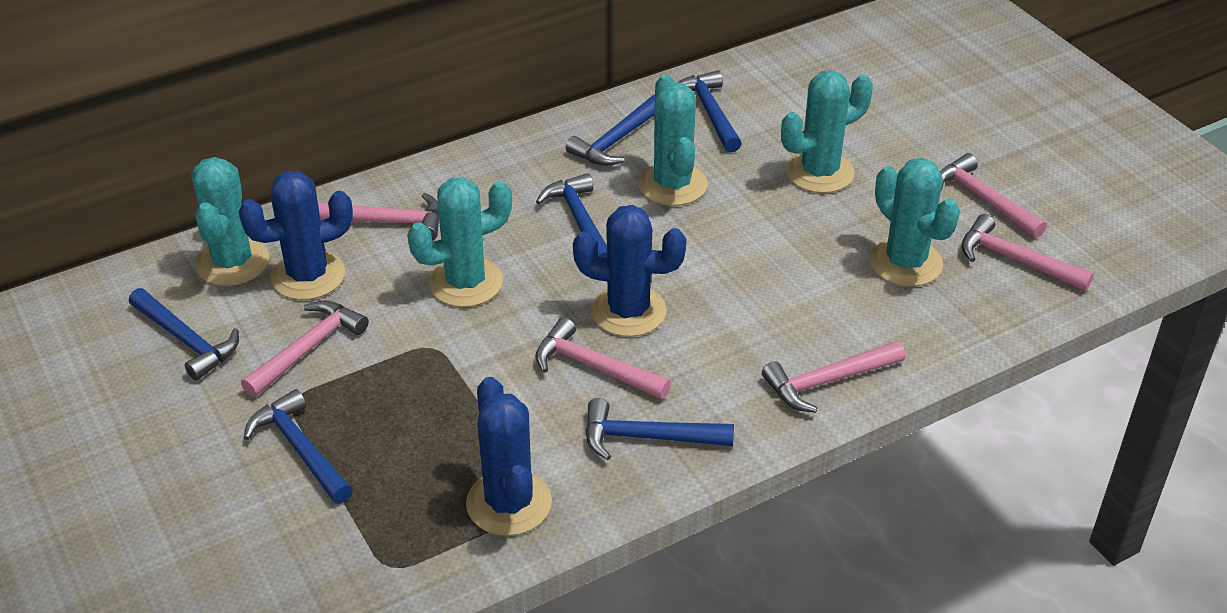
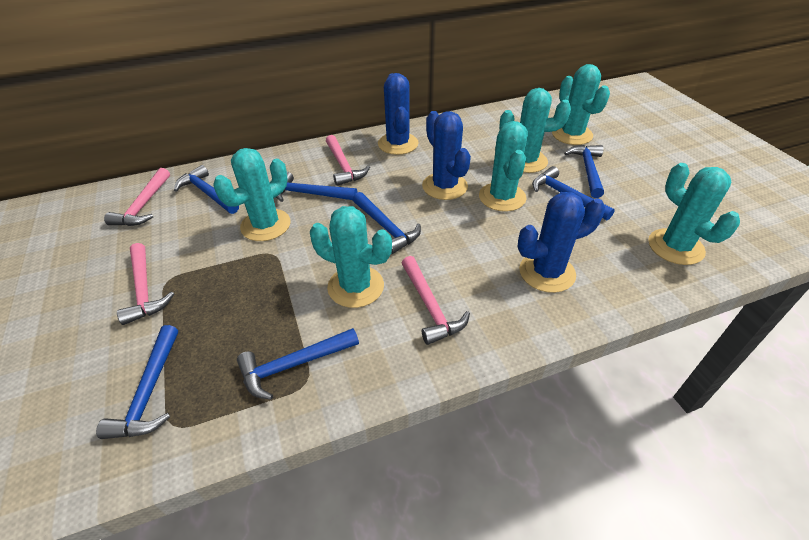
blue hammer: 6 -> 7
pink hammer: 6 -> 4
turquoise cactus: 5 -> 6

